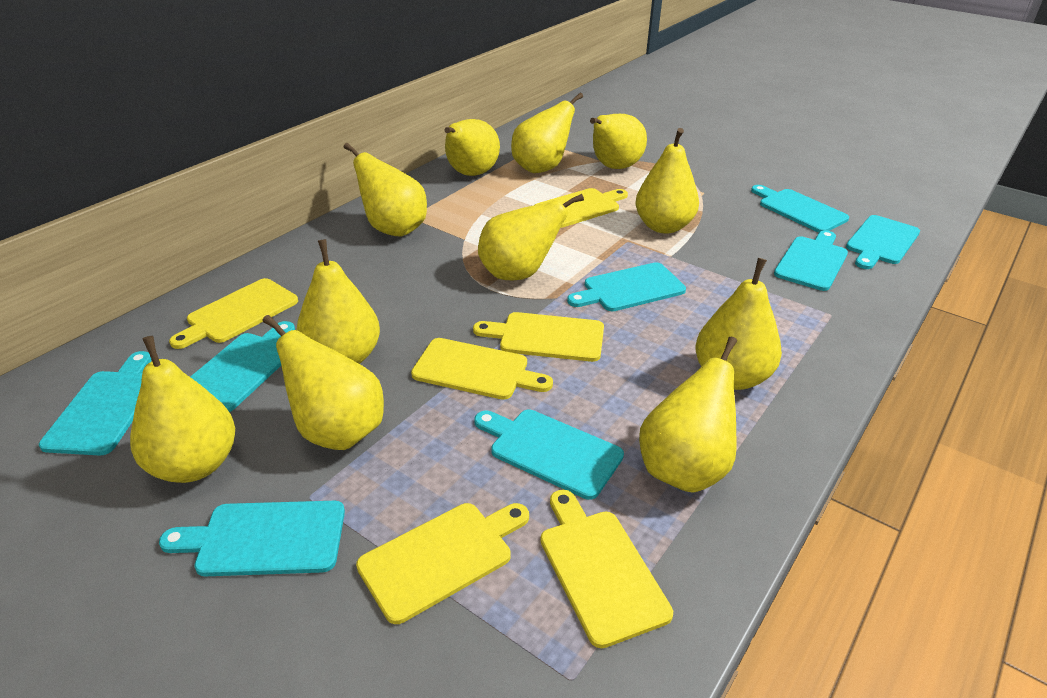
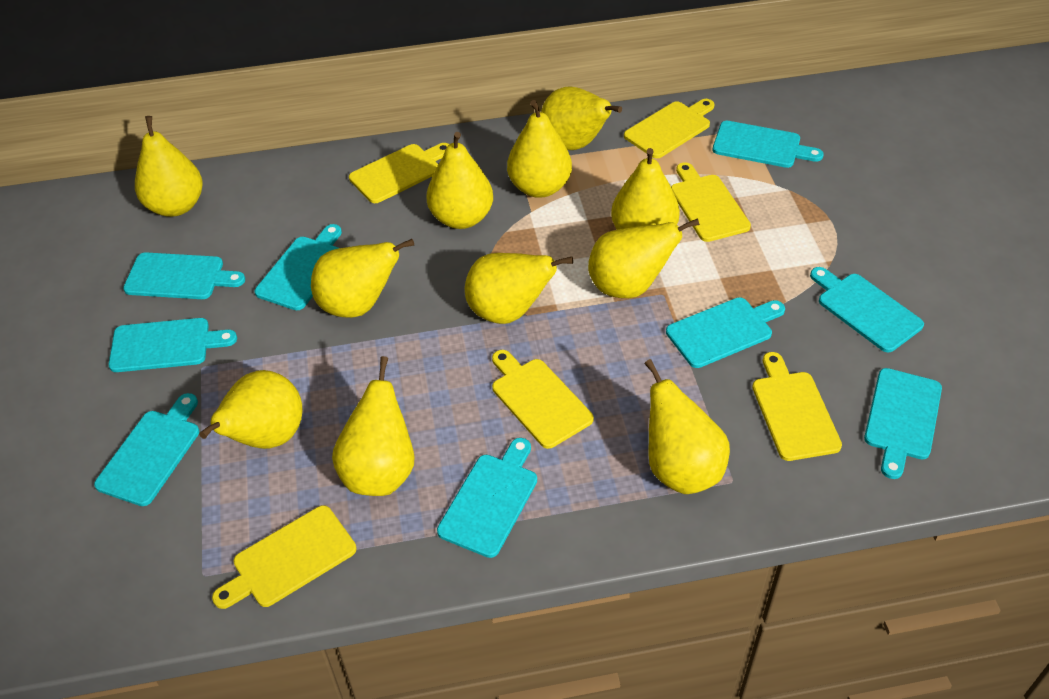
turquoise cutting board: 8 -> 9

